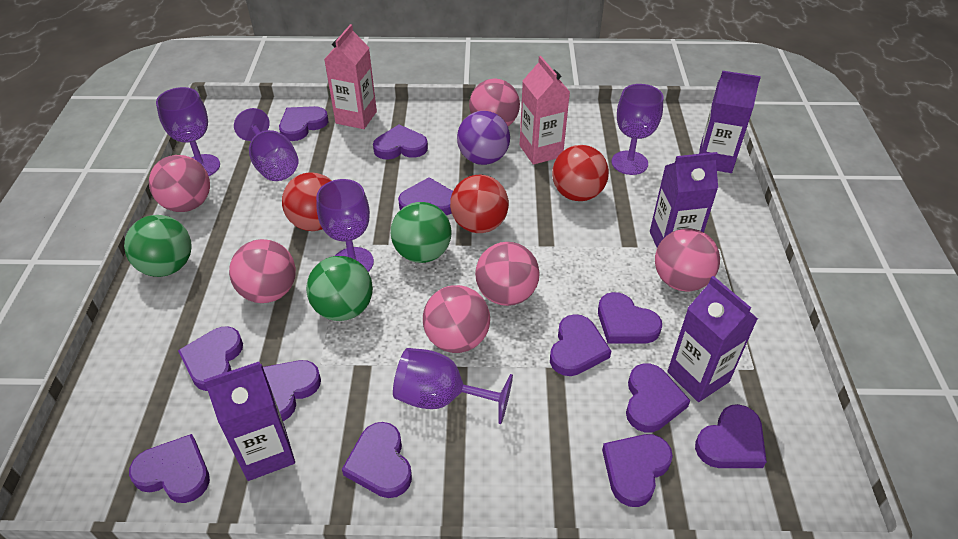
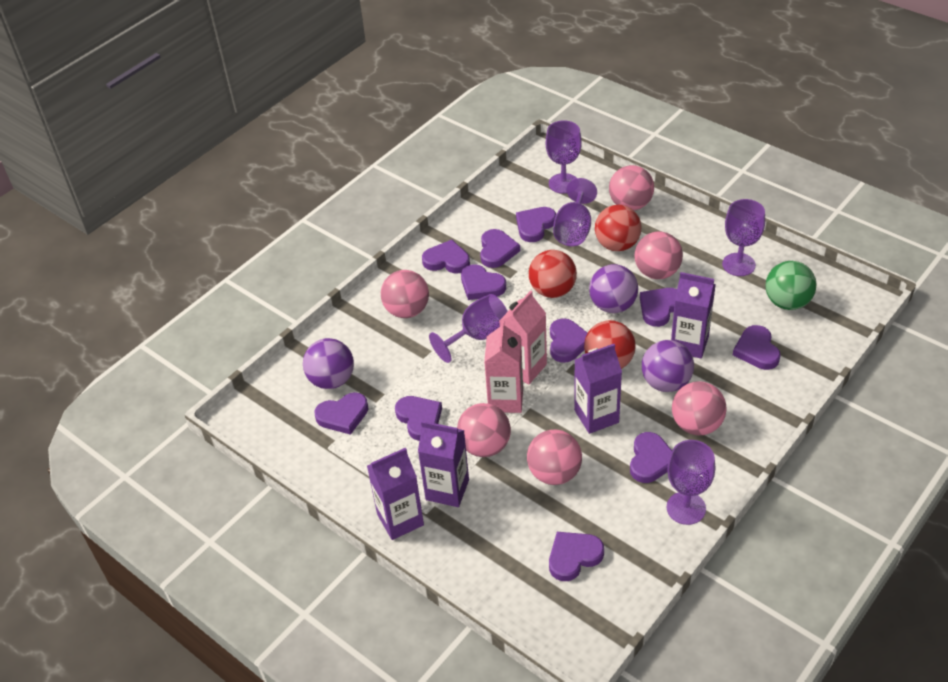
green ball: 3 -> 1
purple ball: 1 -> 3
purple heart: 12 -> 11

